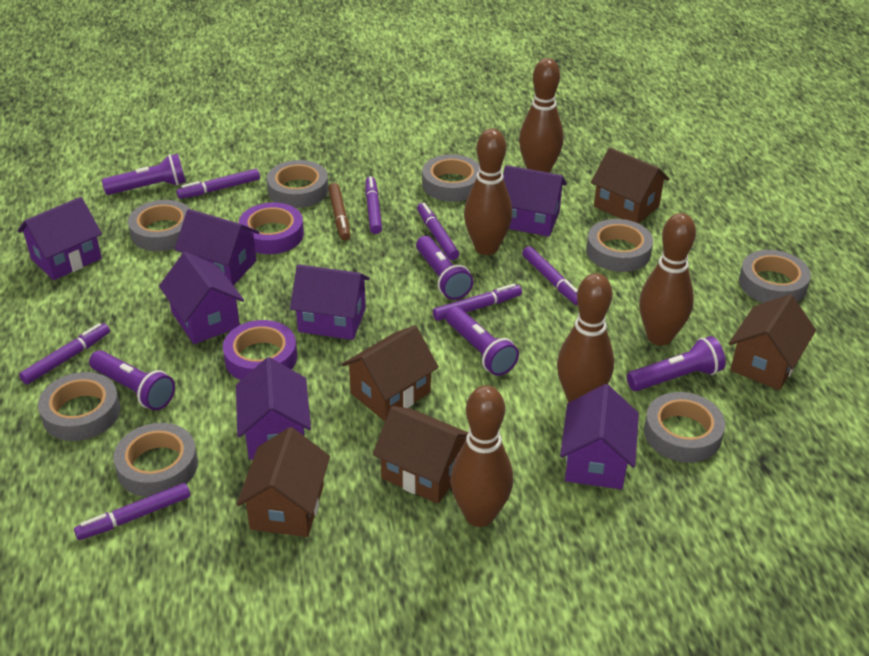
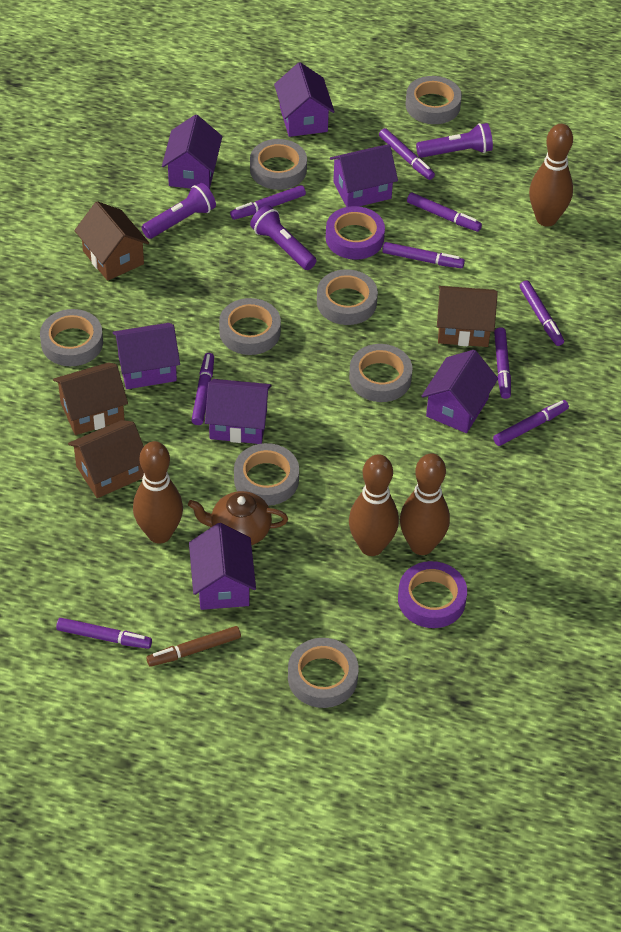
brown bowling pin: 5 -> 4
brown house: 5 -> 4
brown teapot: 0 -> 1
purple flashlight: 5 -> 3
purple marker: 7 -> 9

